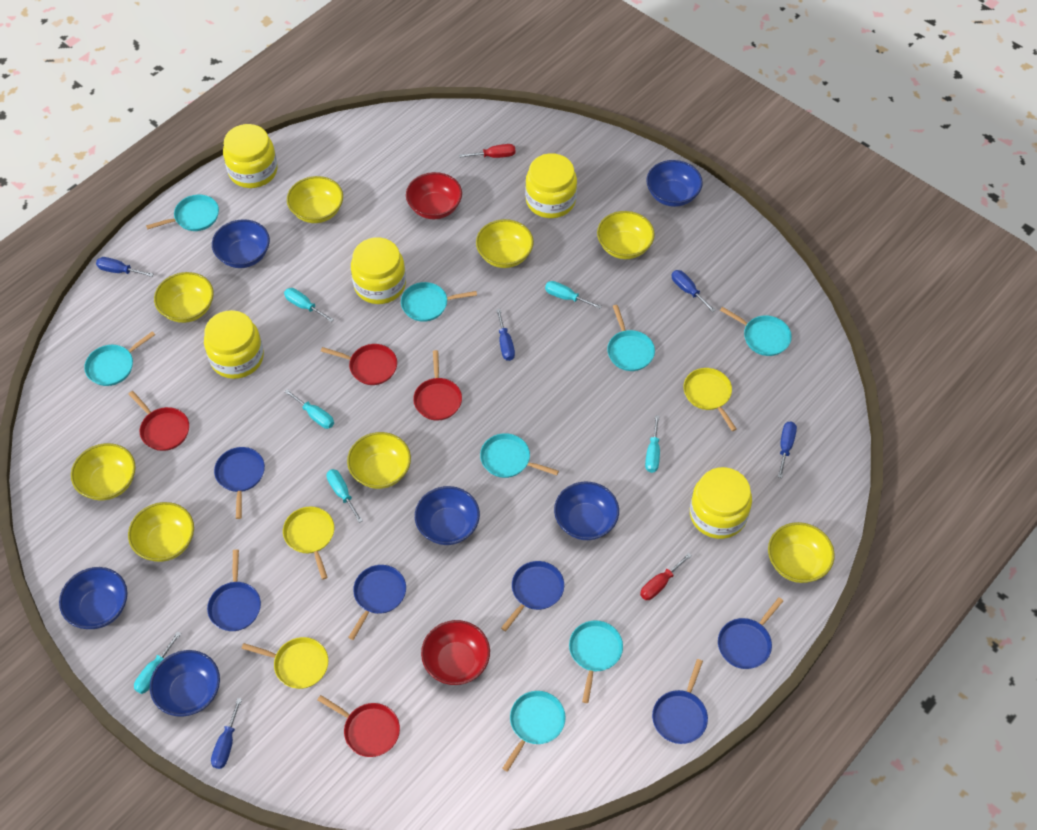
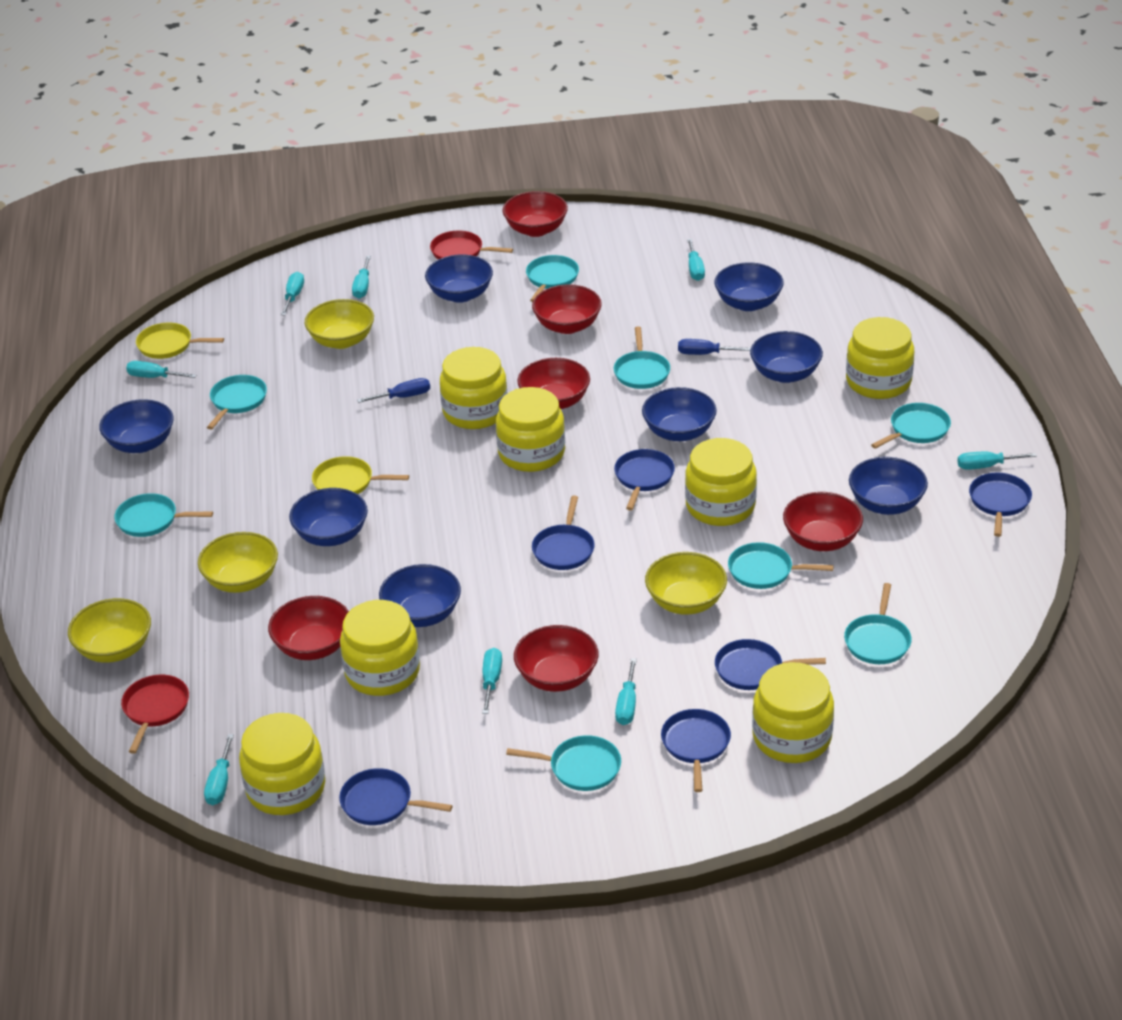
blue bowl: 6 -> 8
blue screwdriver: 5 -> 2
red bowl: 2 -> 6
red pan: 4 -> 2
red screwdriver: 2 -> 0
turquoise screwdriver: 6 -> 8
yellow bowl: 8 -> 4
yellow jar: 5 -> 7
yellow pan: 3 -> 2

